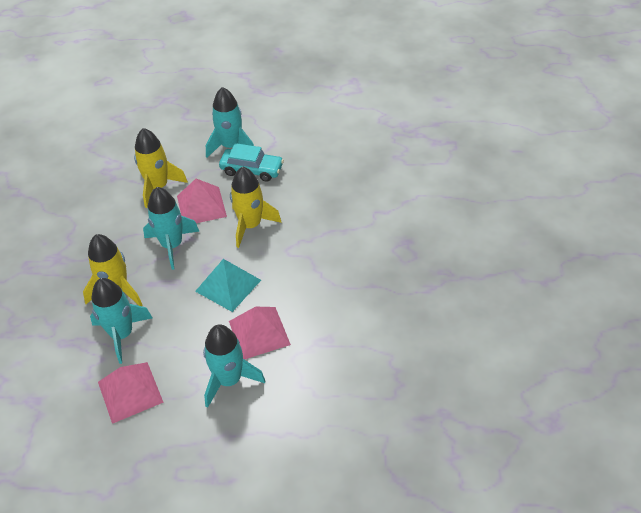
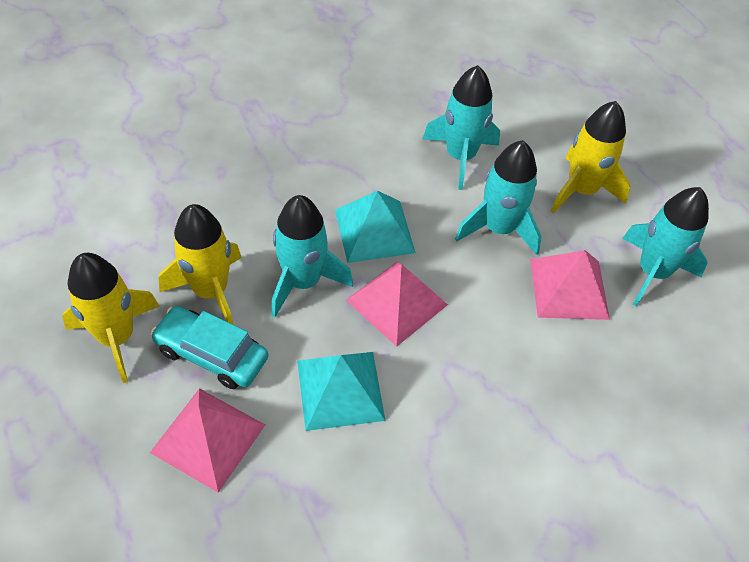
turquoise pyramid: 1 -> 2

